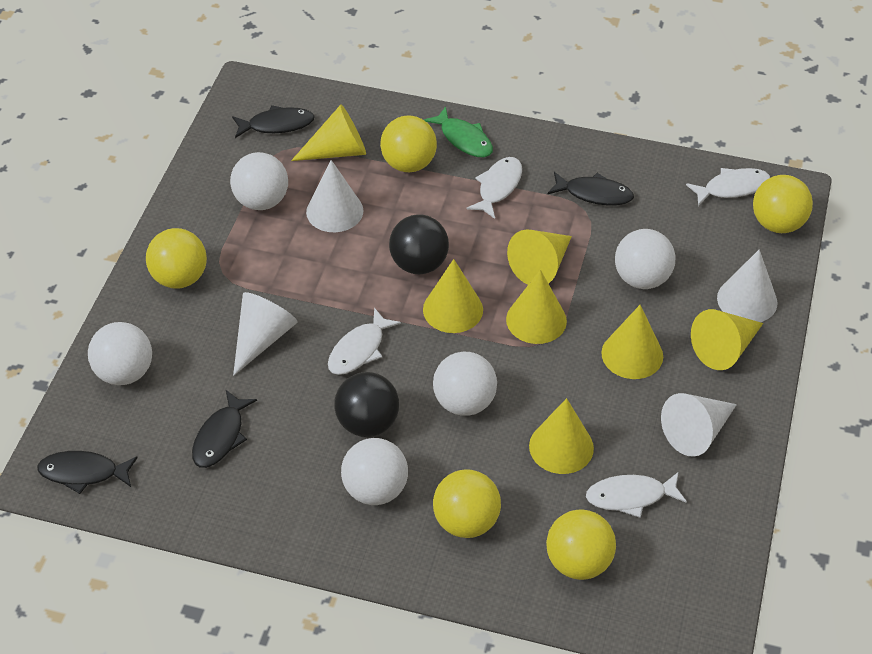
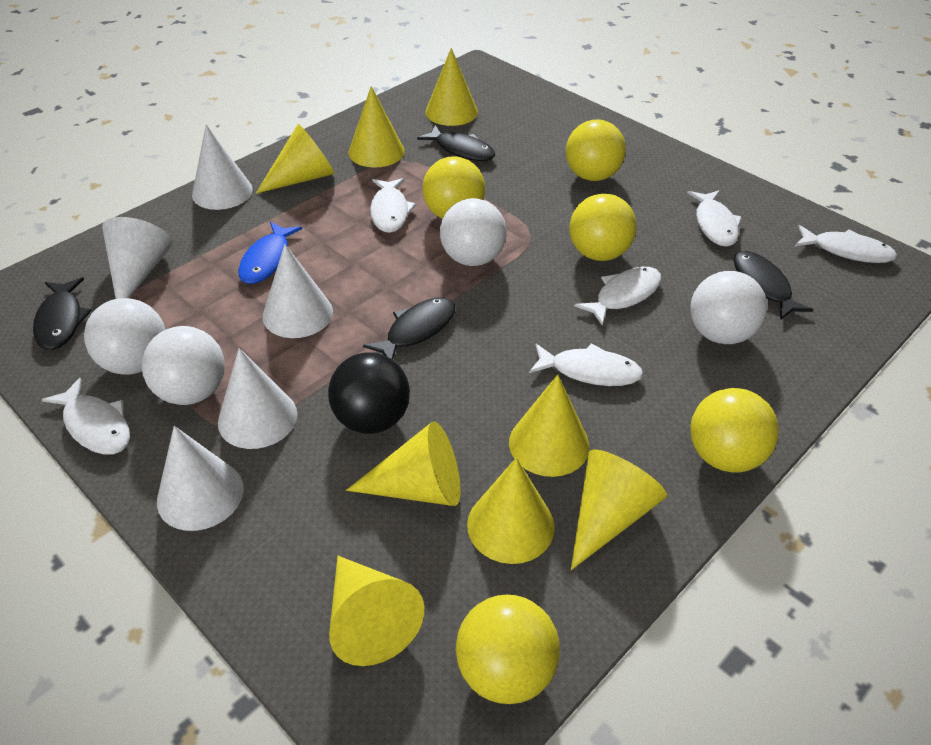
black ball: 2 -> 1
blue fish: 0 -> 1
green fish: 1 -> 0
white ball: 5 -> 4
white cone: 4 -> 5
white fish: 4 -> 6
yellow cone: 7 -> 8

